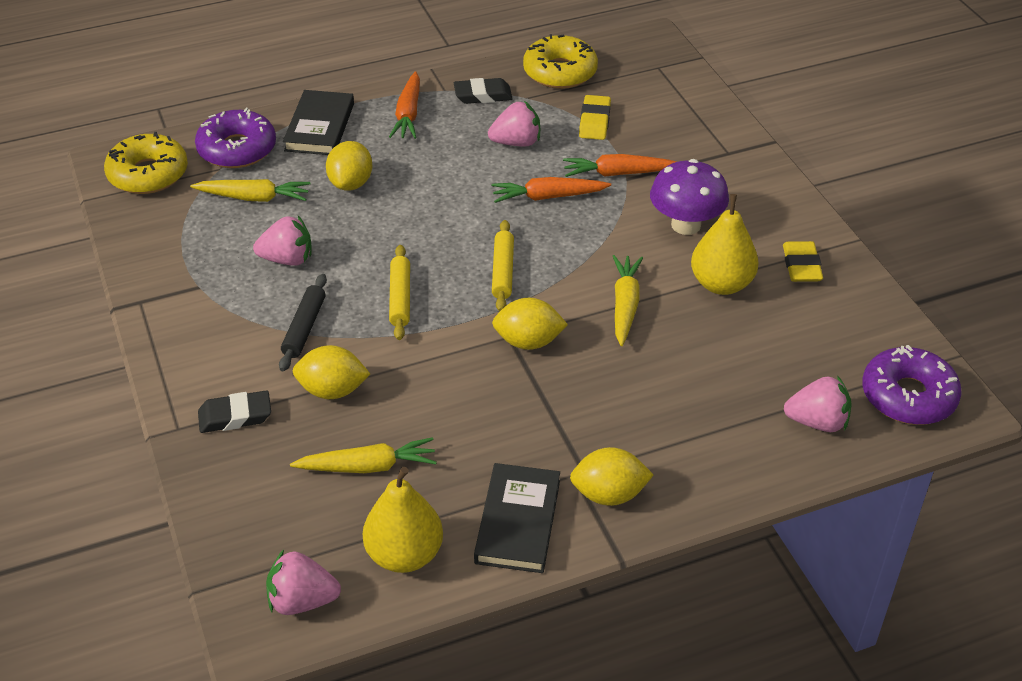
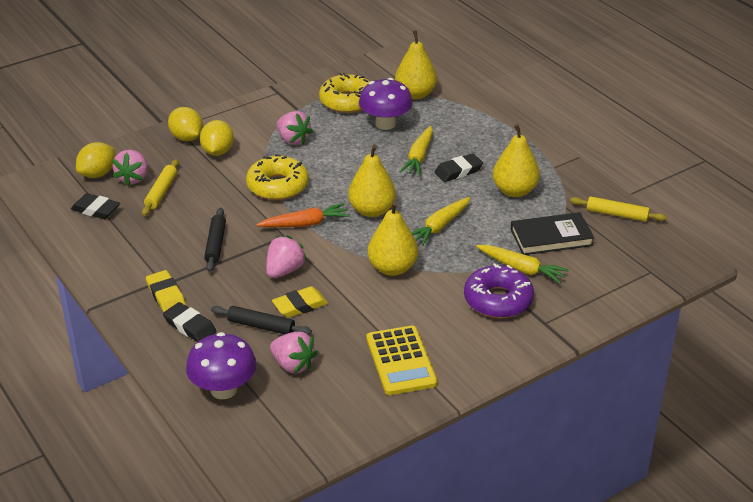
black book: 2 -> 1
black eraser: 2 -> 3
black rolling pin: 1 -> 2
orange carrot: 3 -> 1
purple donut: 2 -> 1
purple mushroom: 1 -> 2
yellow calculator: 0 -> 1
yellow lemon: 4 -> 3
yellow pear: 2 -> 4

